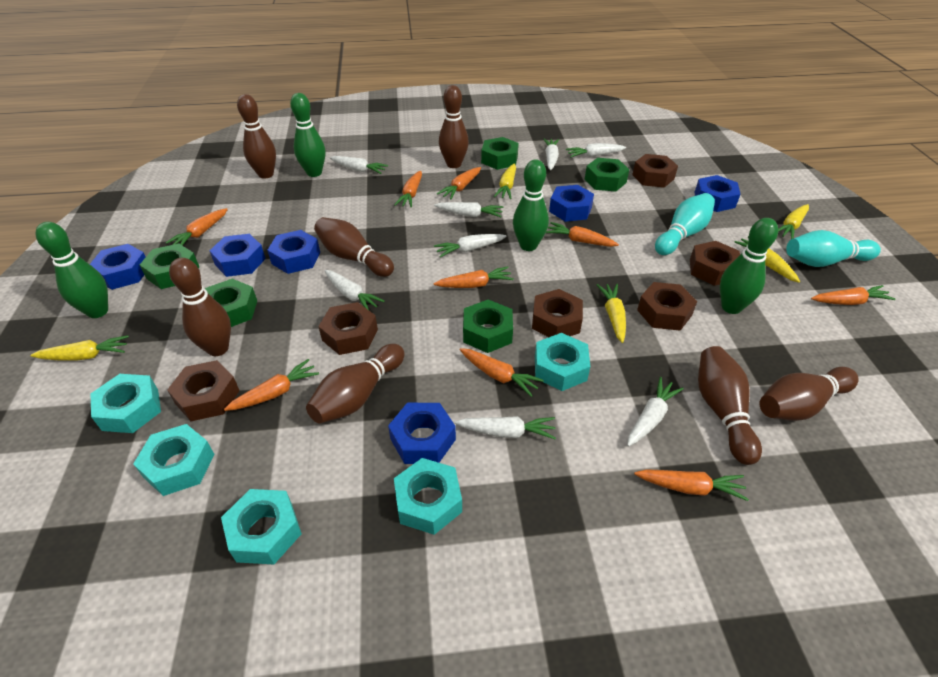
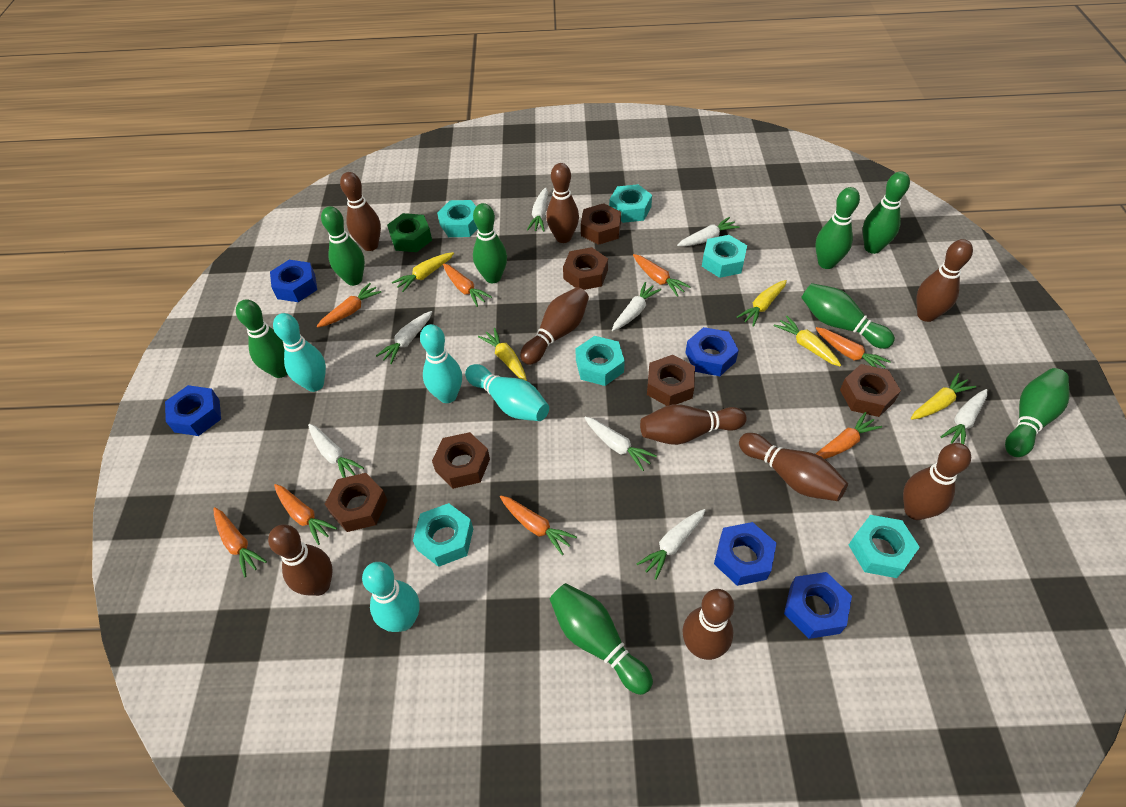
blue nut: 6 -> 5
brown bowling pin: 7 -> 9
green bowling pin: 4 -> 8
green nut: 5 -> 1
orange carrot: 9 -> 8
turquoise bowling pin: 2 -> 4
turquoise nut: 5 -> 6

